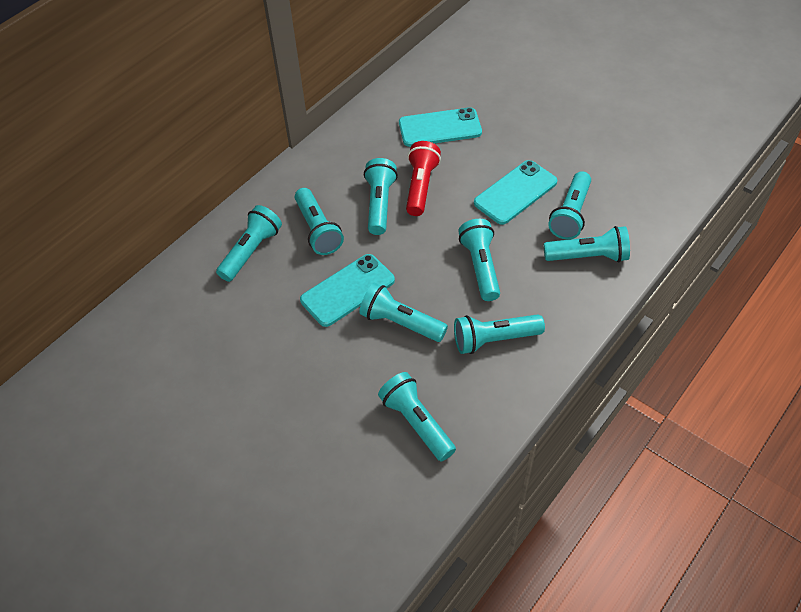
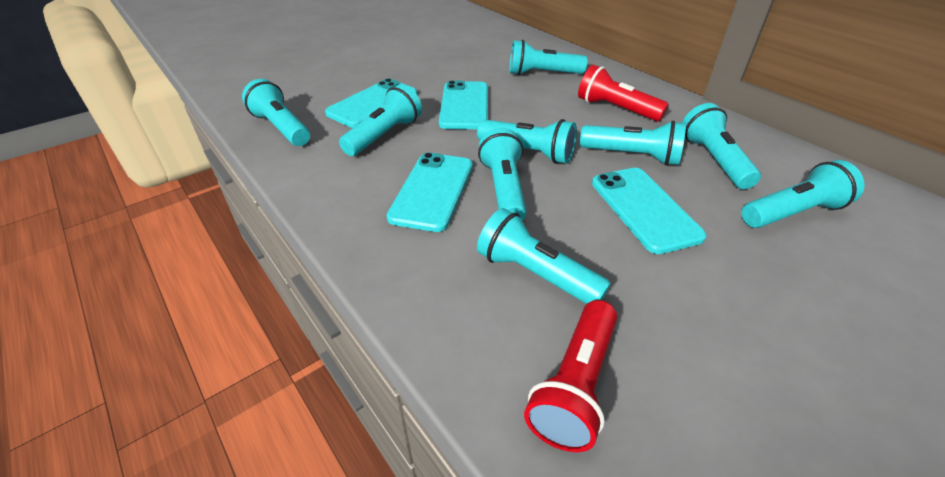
red flashlight: 1 -> 2
turquoise phone: 3 -> 4

